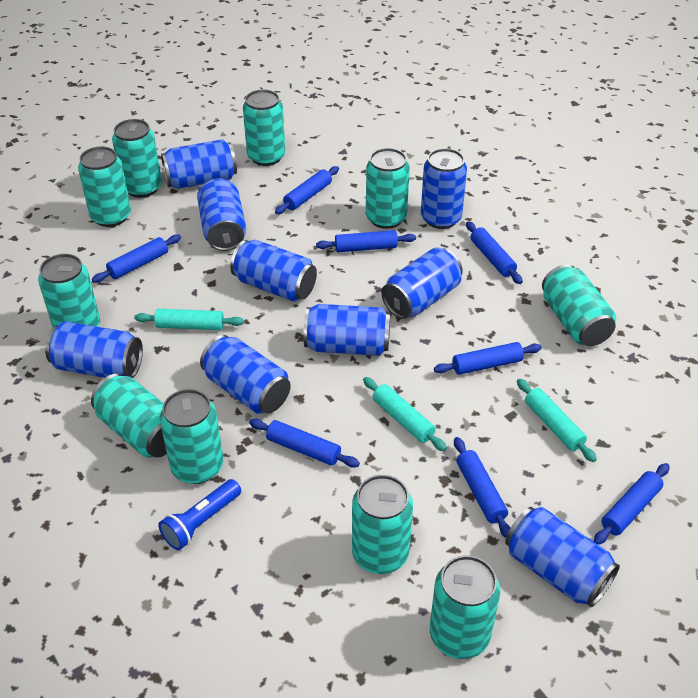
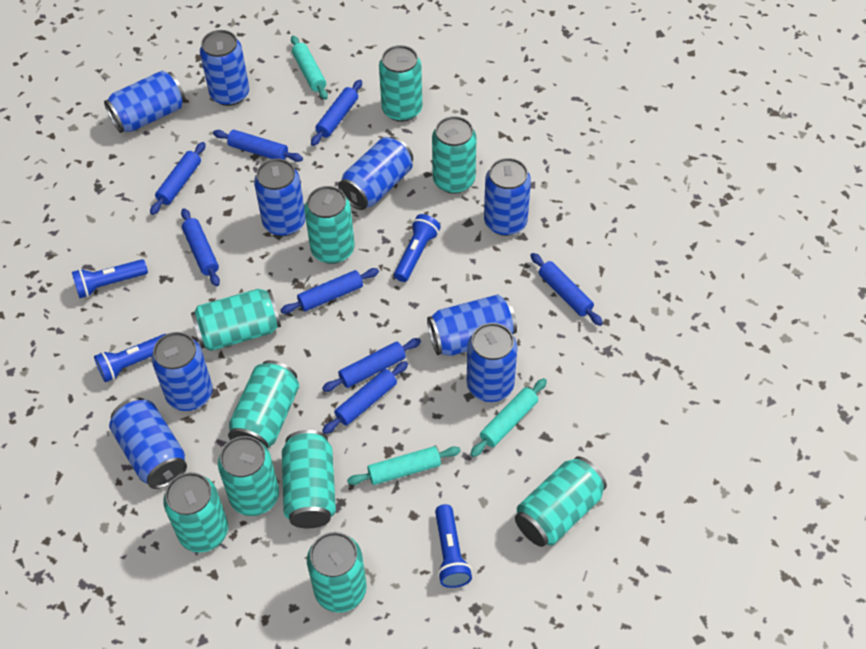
blue flashlight: 1 -> 4

